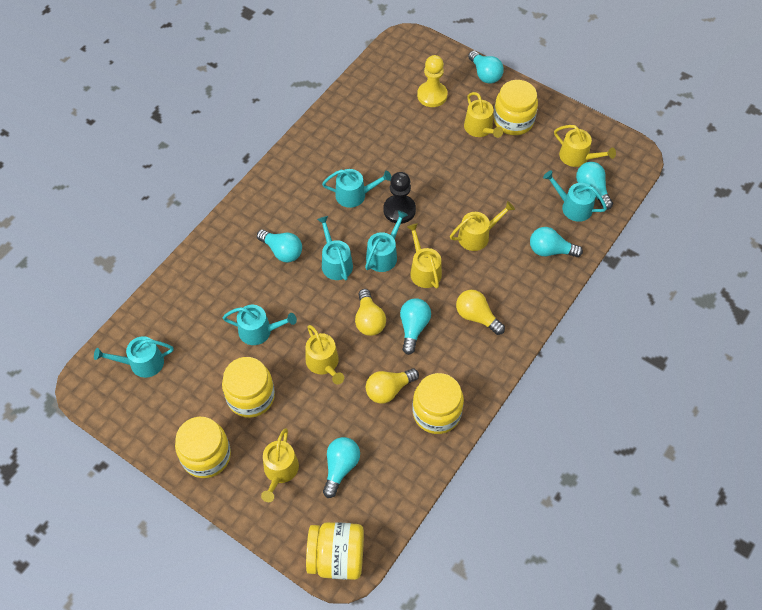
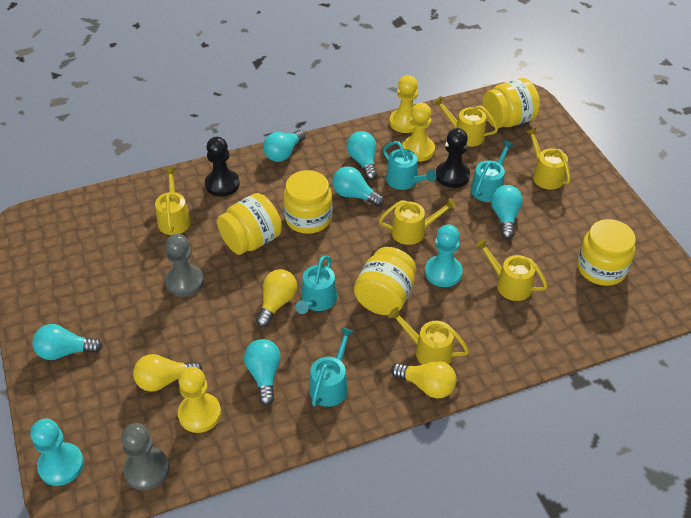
black pawn: 1 -> 2
grey pawn: 0 -> 2
turquoise pawn: 0 -> 2
turquoise watering can: 6 -> 4
yellow pawn: 1 -> 3

